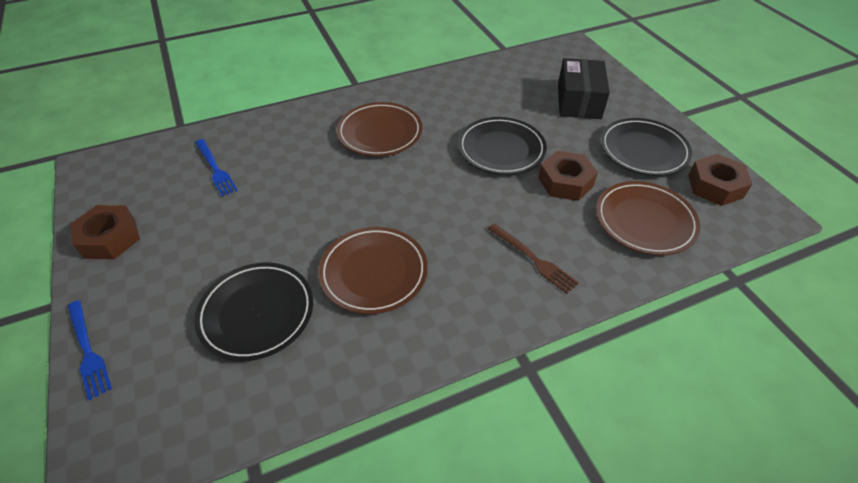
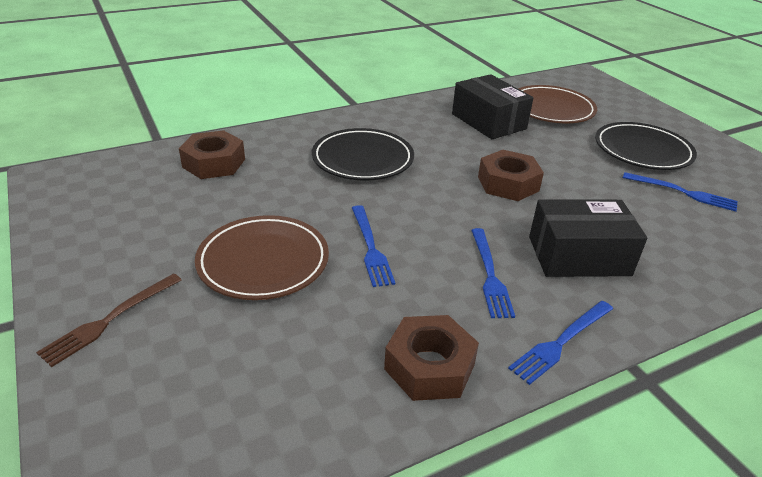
black box: 1 -> 2
black plate: 3 -> 2
blue fork: 2 -> 4
brown plate: 3 -> 2

